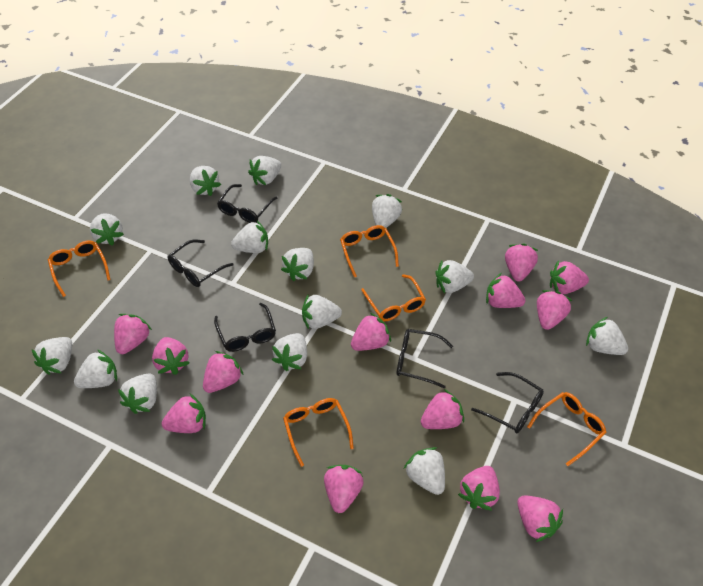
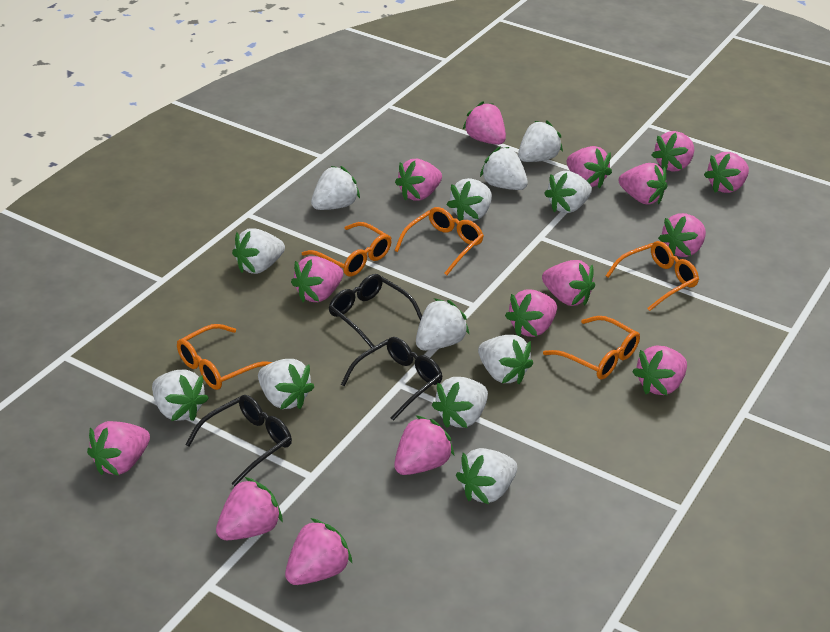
black glasses: 5 -> 3
pink strawberry: 13 -> 15
white strawberry: 14 -> 12

